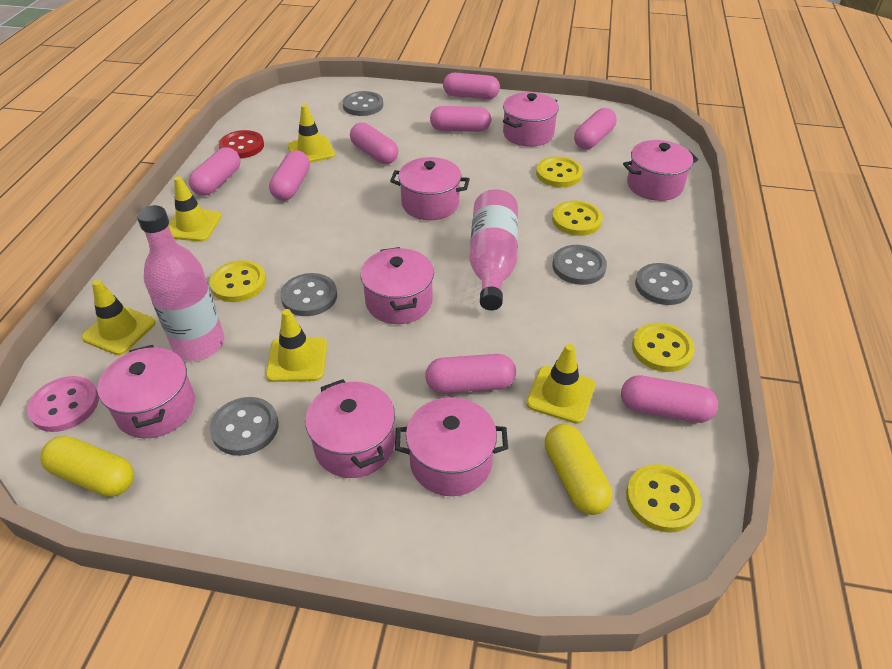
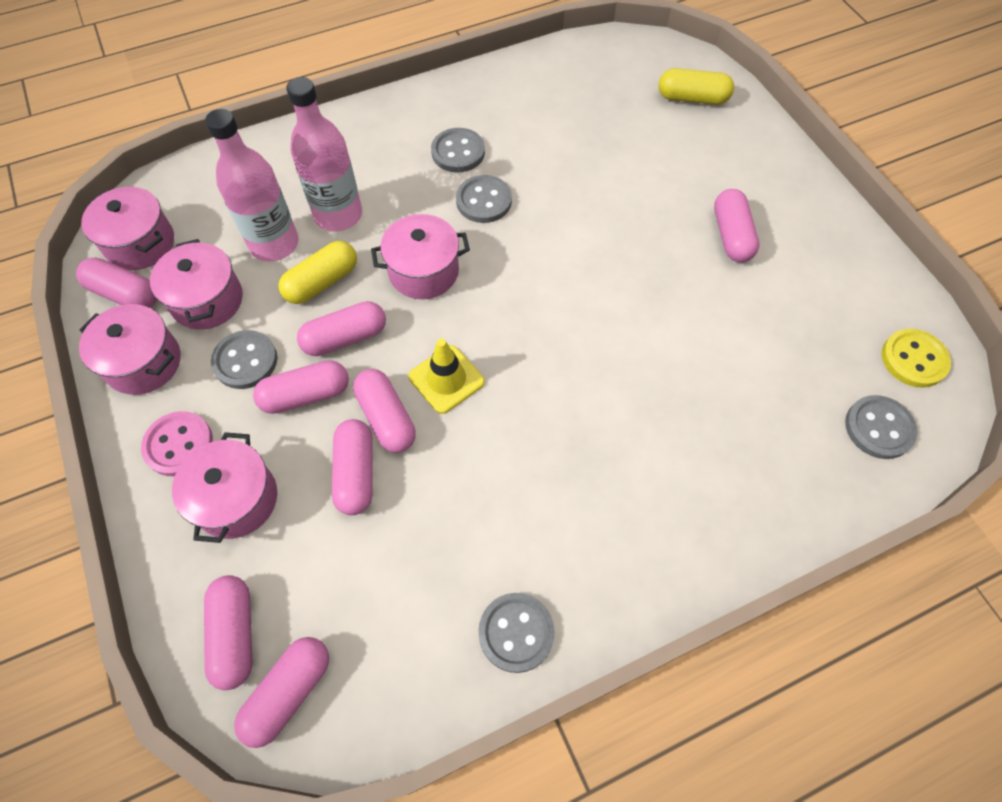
pink pot: 7 -> 5
red button: 1 -> 0
yellow button: 5 -> 1
yellow traffic cone: 5 -> 1

